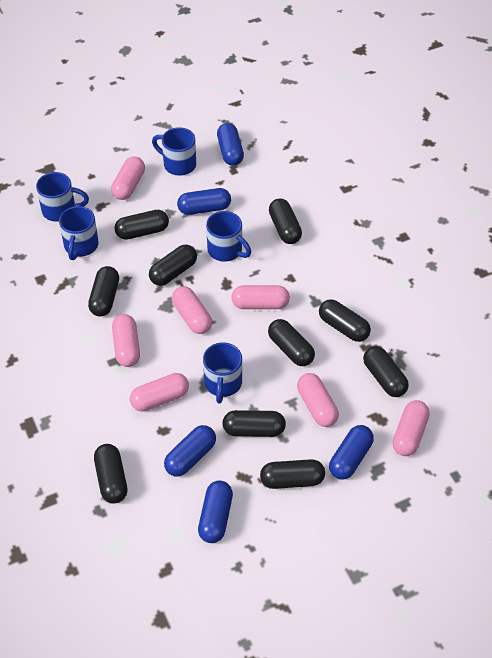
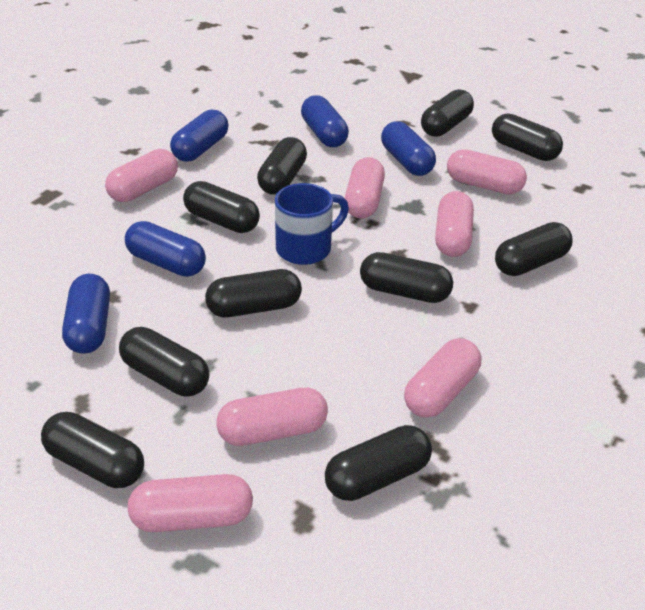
blue mug: 5 -> 1

